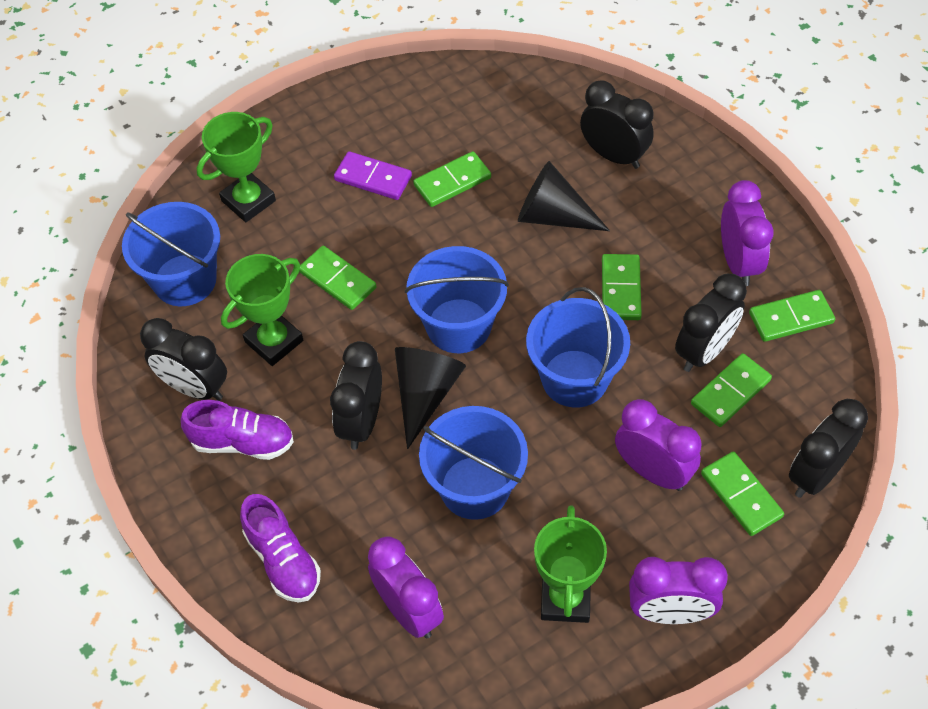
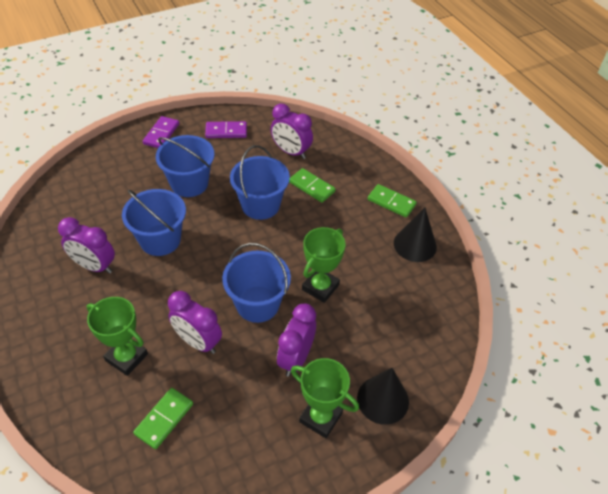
black clock: 5 -> 0
green domino: 6 -> 3
purple domino: 1 -> 2
purple shoe: 2 -> 0

